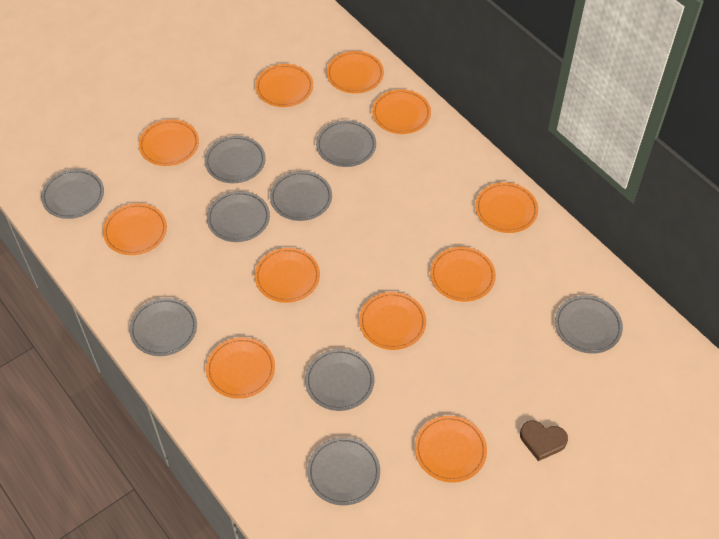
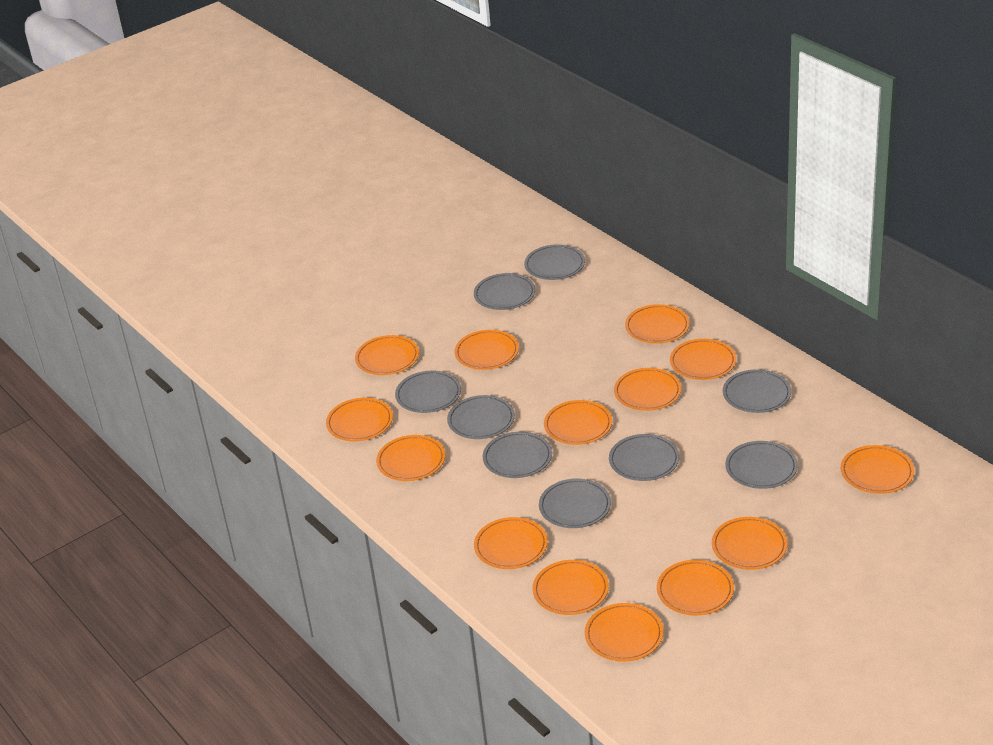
brown heart: 1 -> 0
orange plate: 11 -> 14

